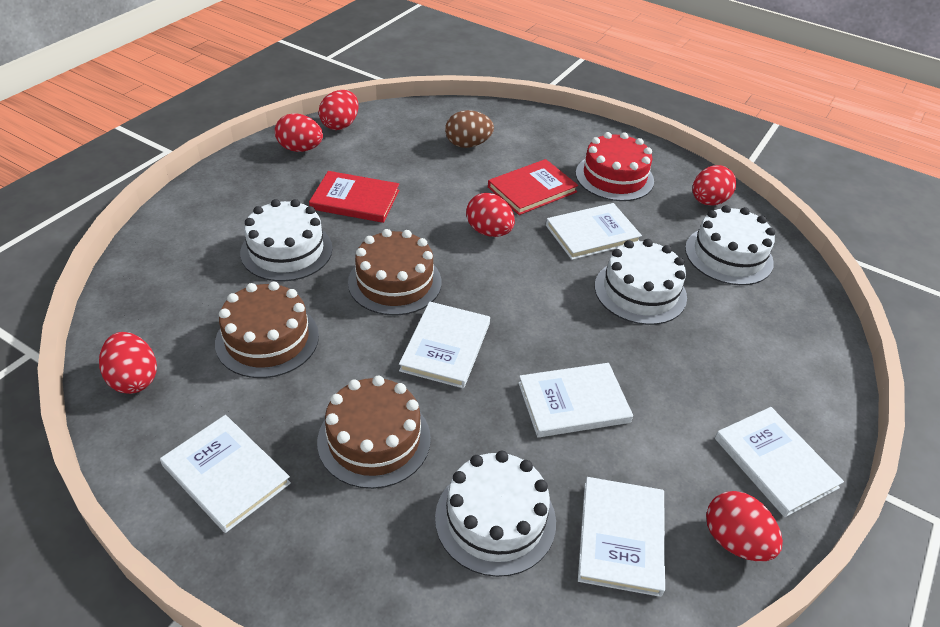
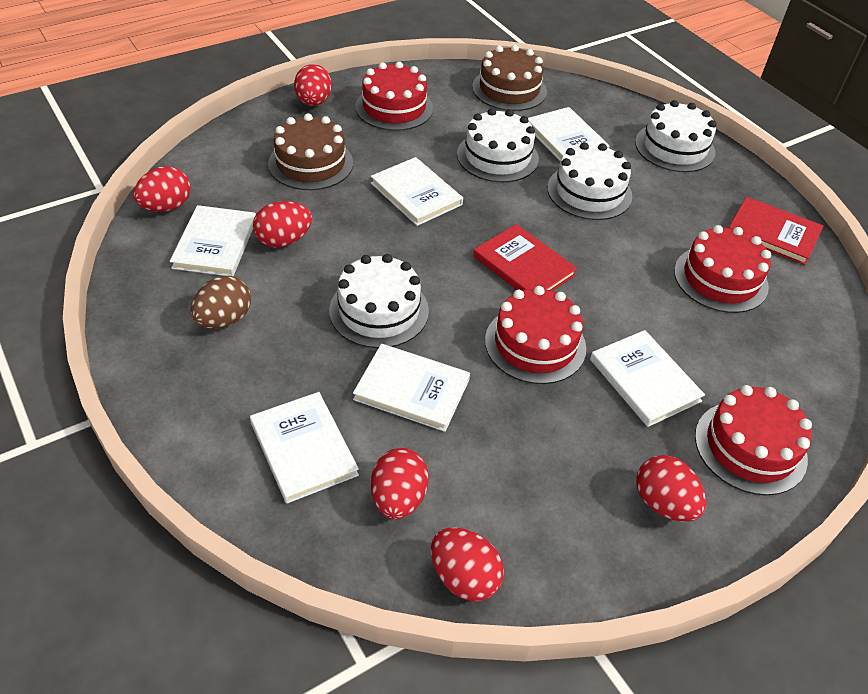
brown cake: 3 -> 2
red cake: 1 -> 4

